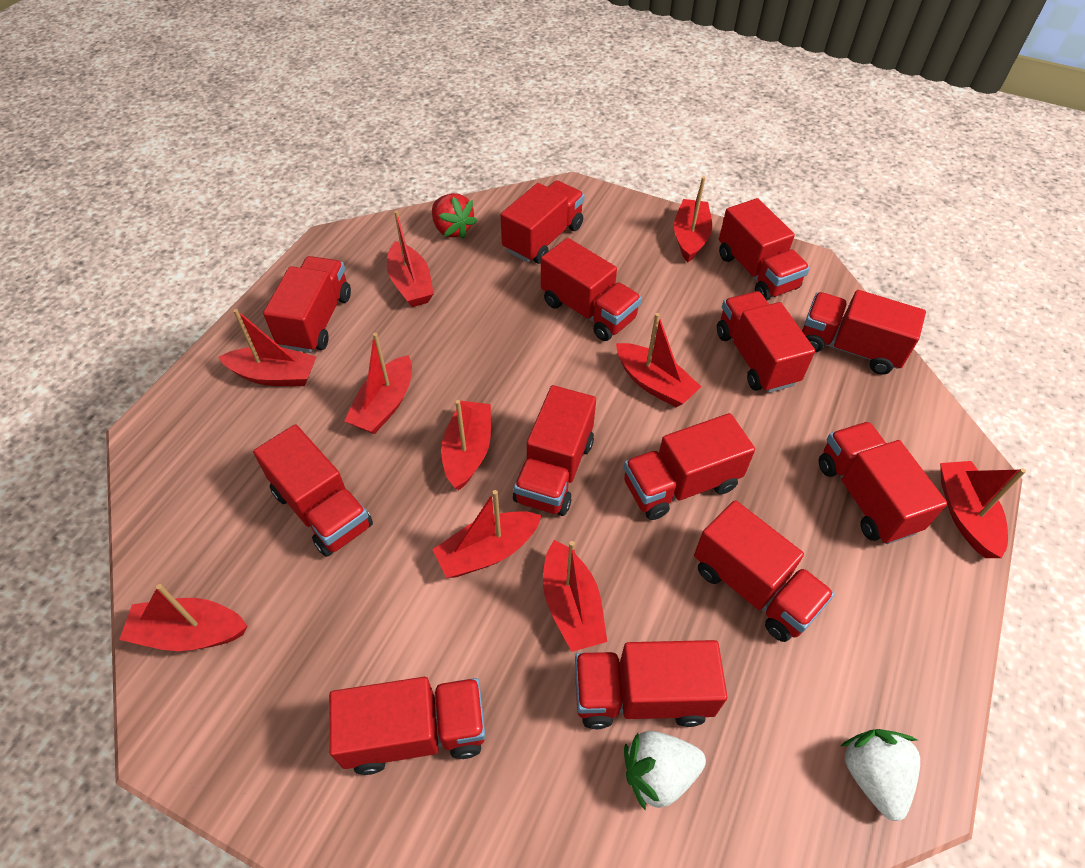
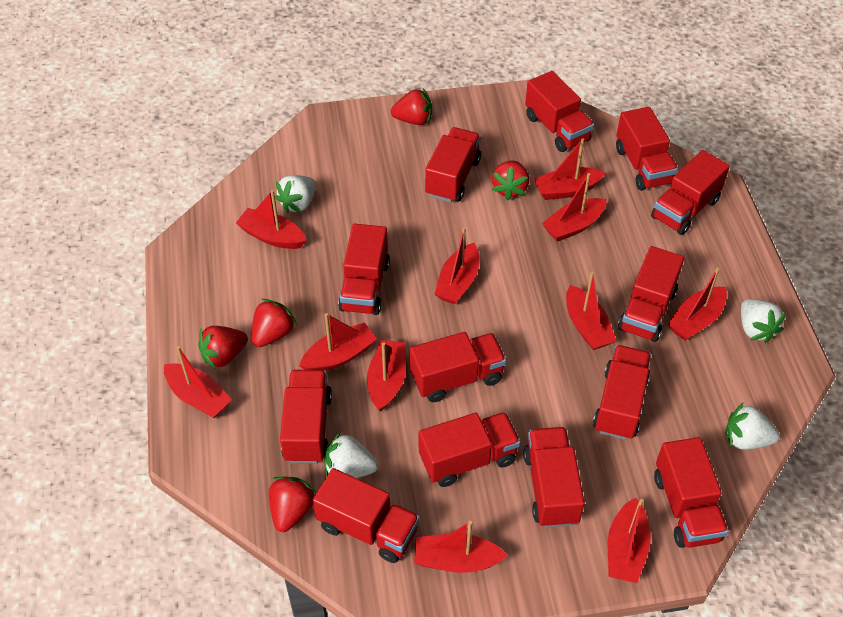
red boat: 10 -> 11
red strawberry: 1 -> 5
white strawberry: 2 -> 4

